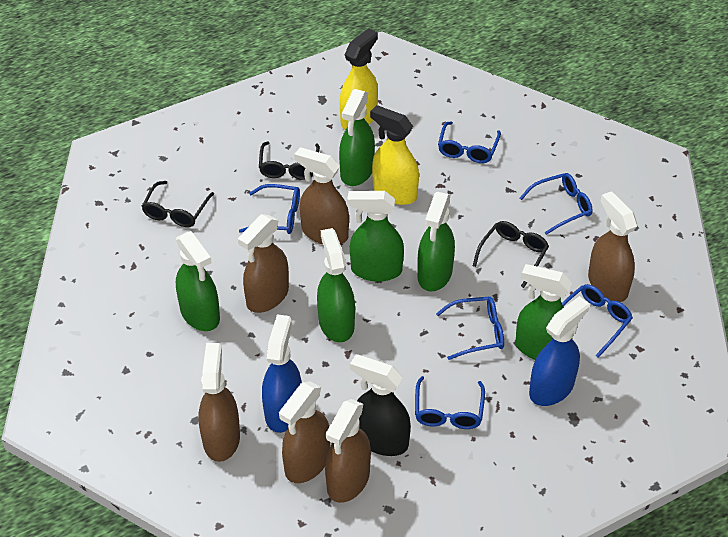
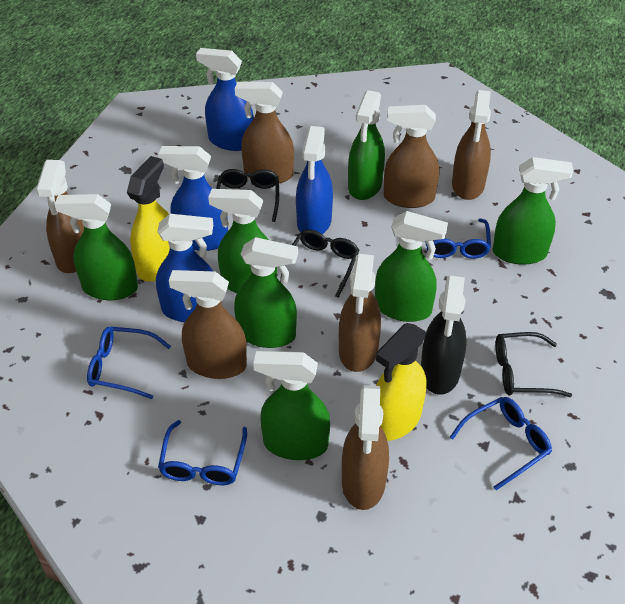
blue glasses: 6 -> 4
blue spray bottle: 2 -> 4
brown spray bottle: 6 -> 7
green spray bottle: 6 -> 7

